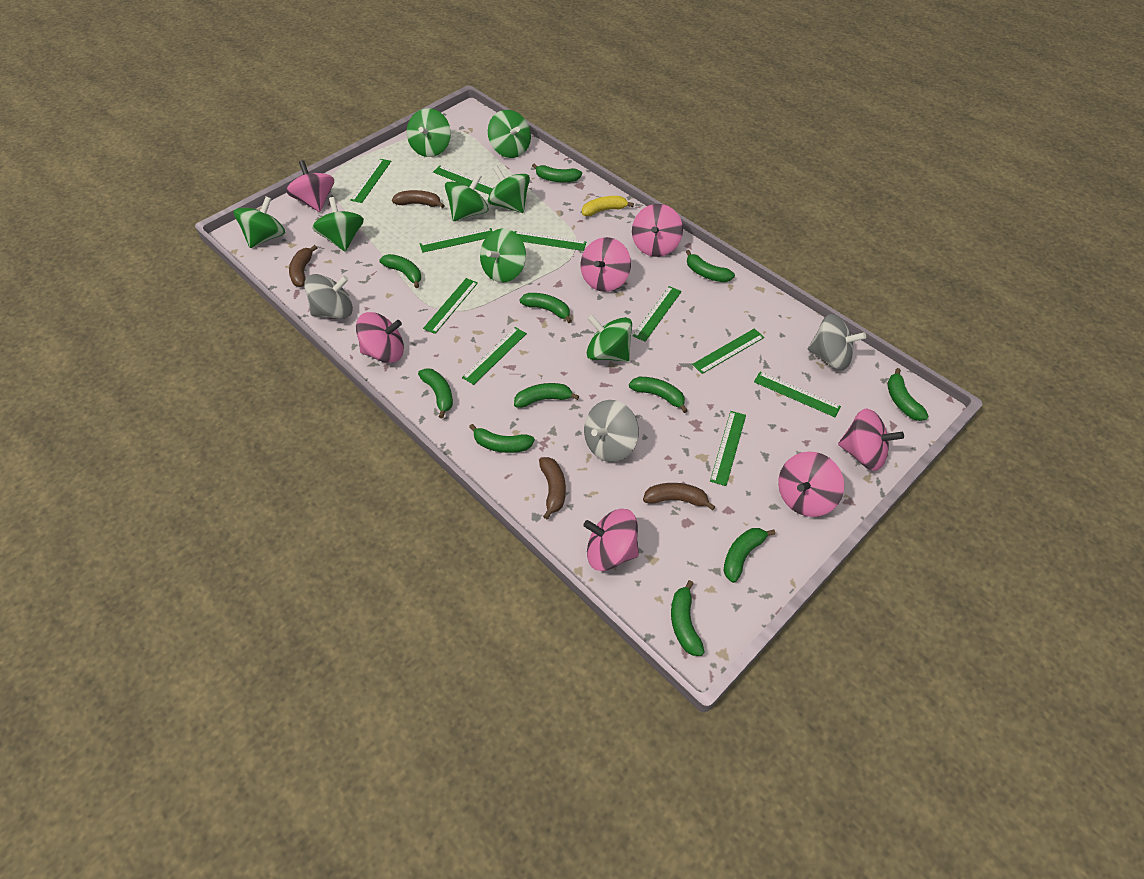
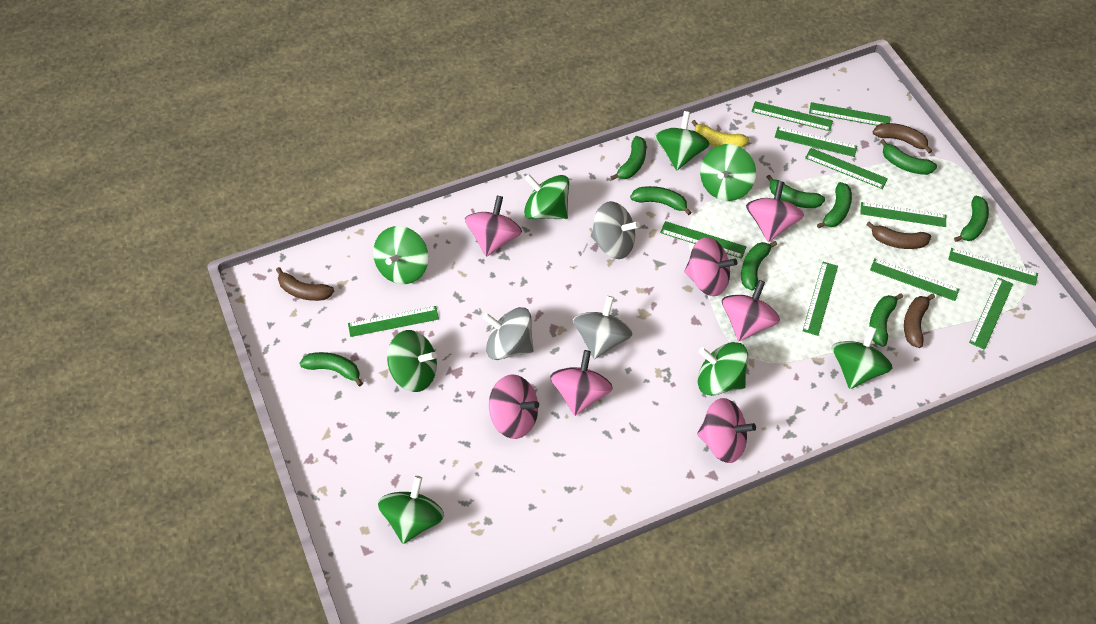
green banana: 11 -> 9
green ruler: 10 -> 11

